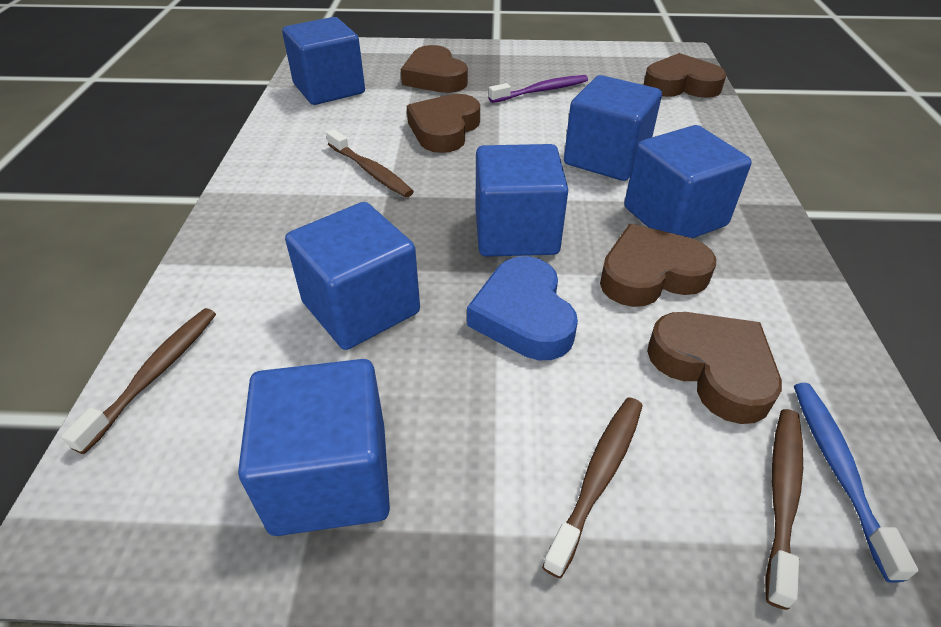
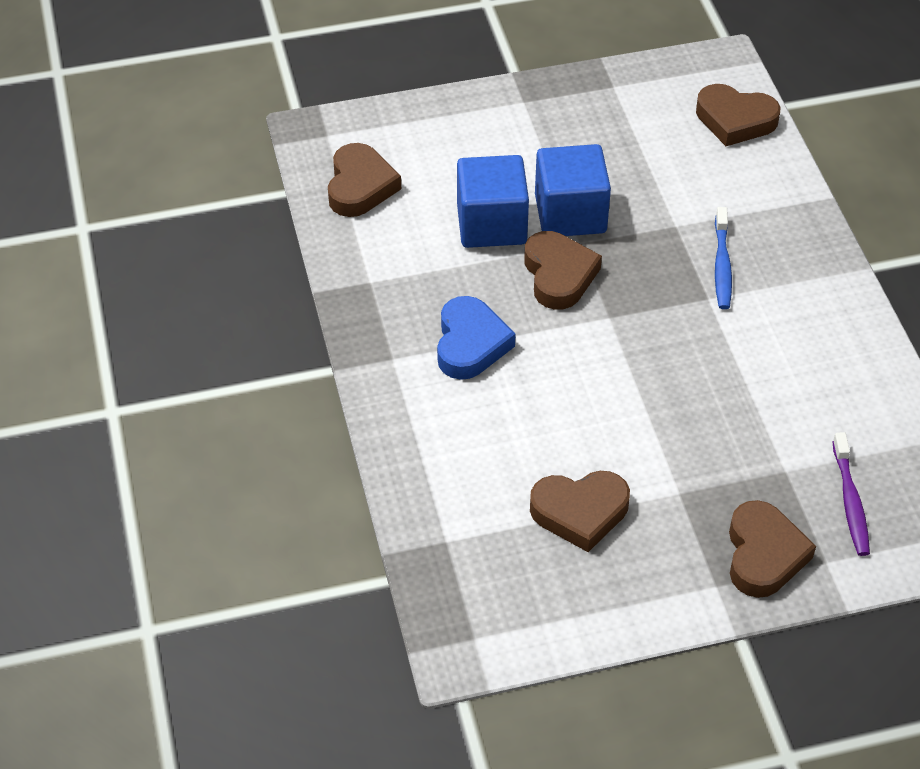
blue cube: 6 -> 2
brown toothbrush: 4 -> 0

